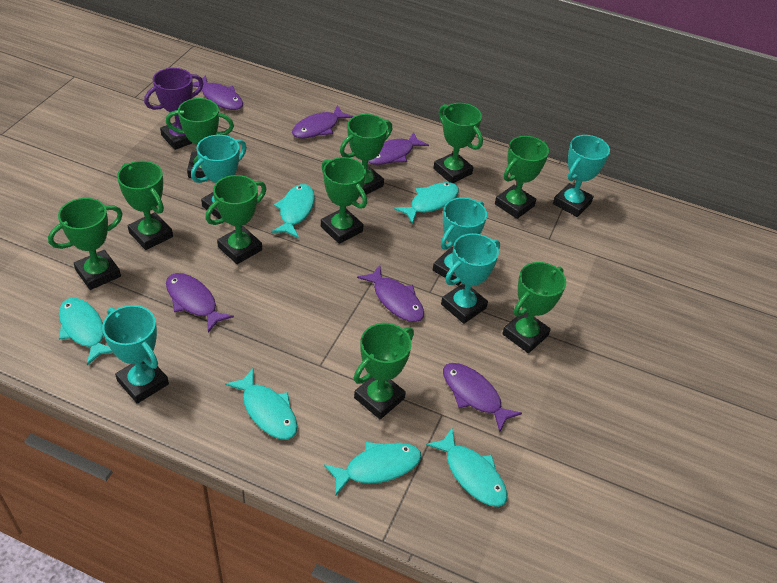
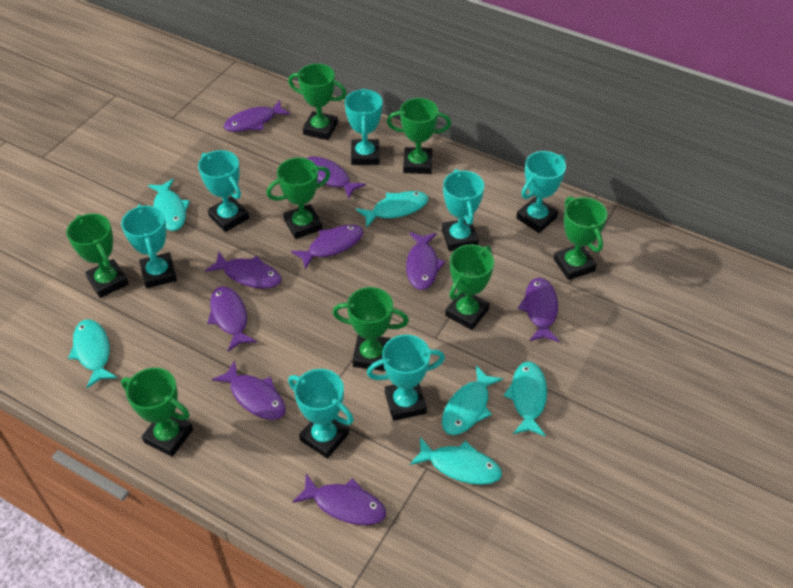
green trophy: 10 -> 8
purple fish: 6 -> 9
purple trophy: 1 -> 0
turquoise trophy: 5 -> 7

